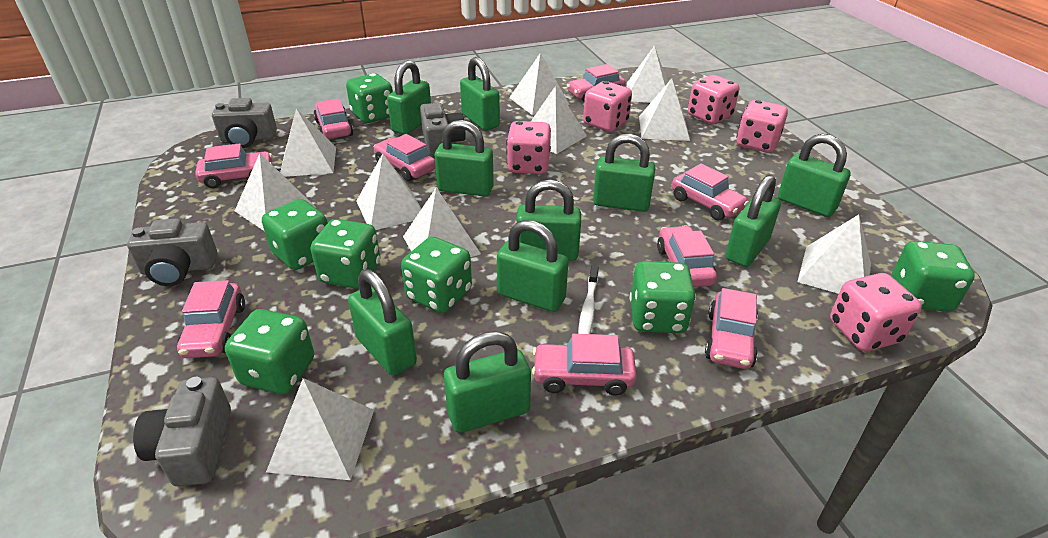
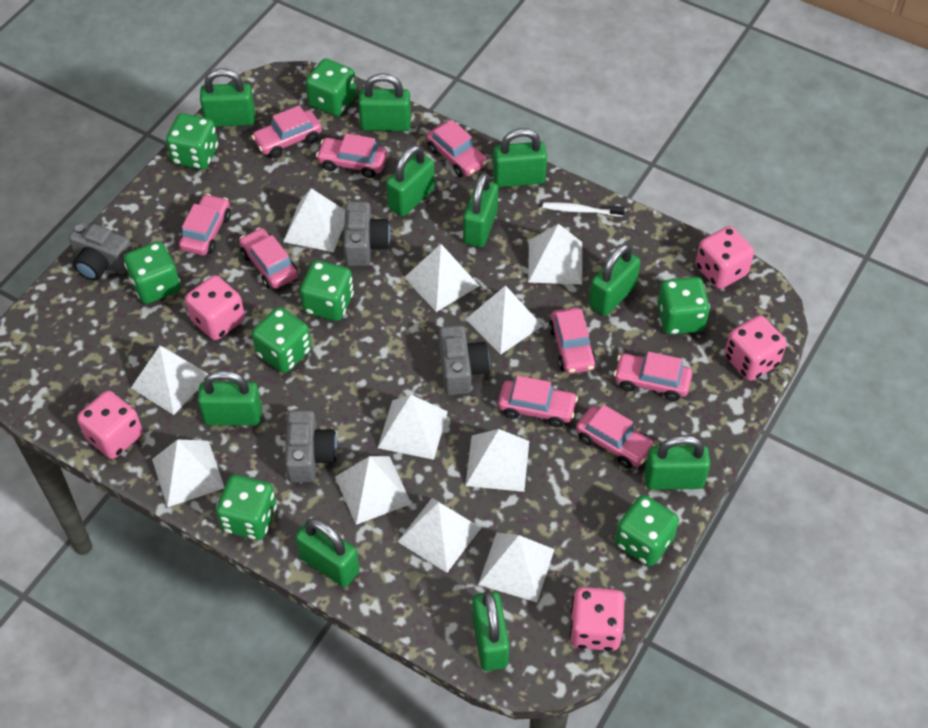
green dice: 7 -> 8
white pyramid: 10 -> 11

